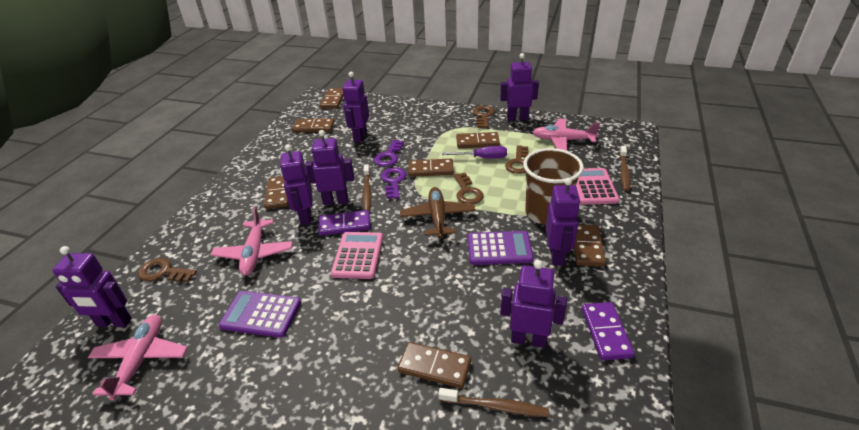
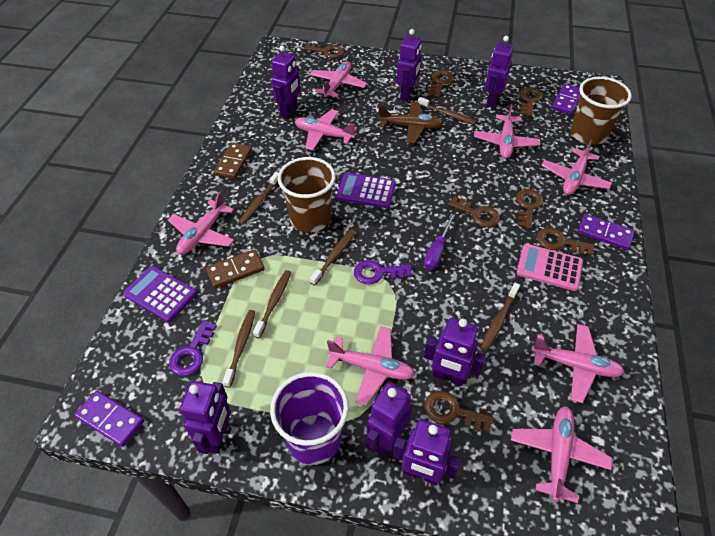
brown cup: 1 -> 2
brown domino: 7 -> 2
brown key: 4 -> 7
brown toothbrush: 3 -> 6
pink calculator: 2 -> 1
pink plane: 3 -> 8
purple cup: 0 -> 1
purple domino: 2 -> 3

